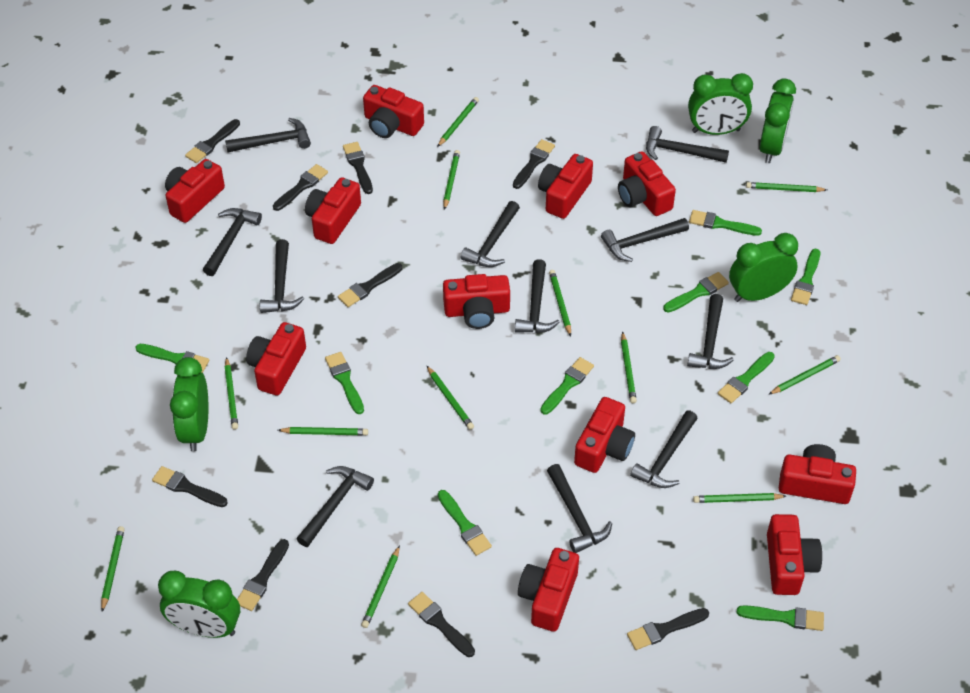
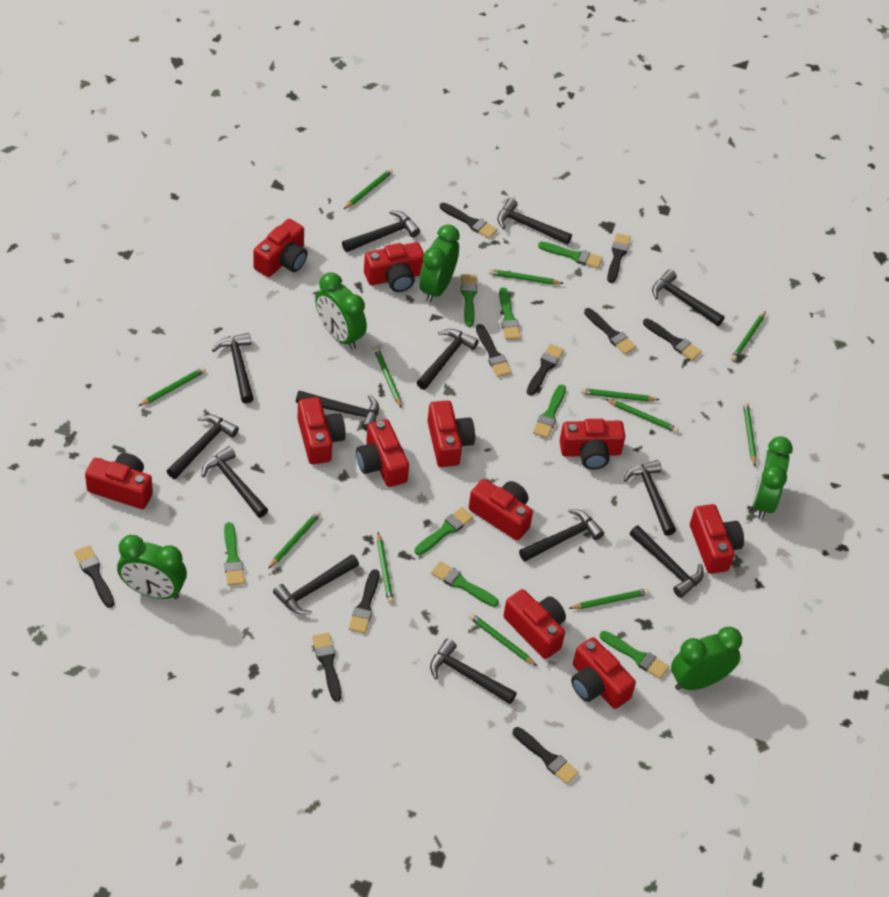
black brush: 9 -> 10
black hammer: 11 -> 13
green brush: 9 -> 8

